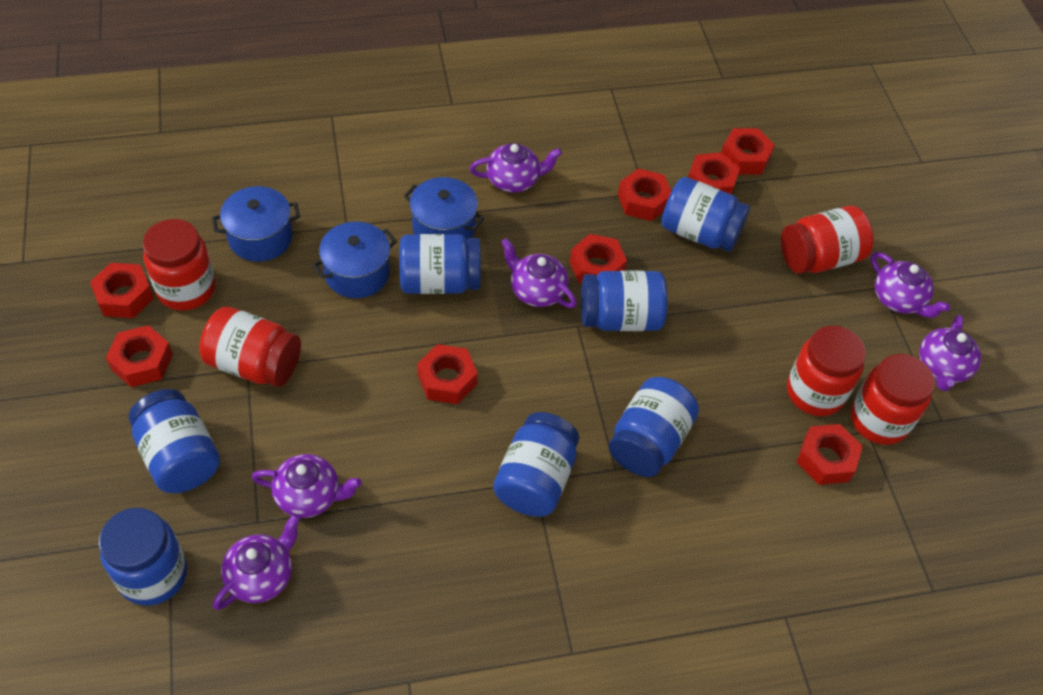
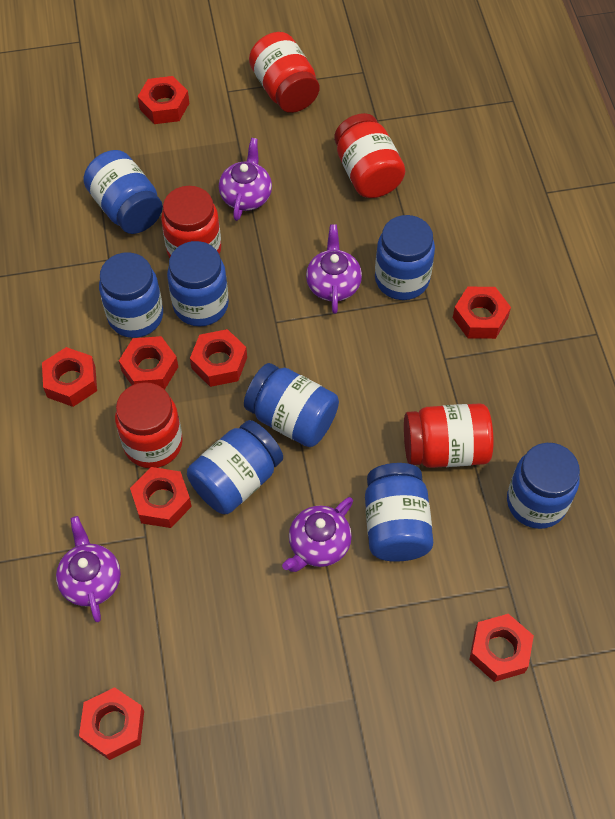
blue jar: 7 -> 8
blue pot: 3 -> 0
purple teapot: 6 -> 4

